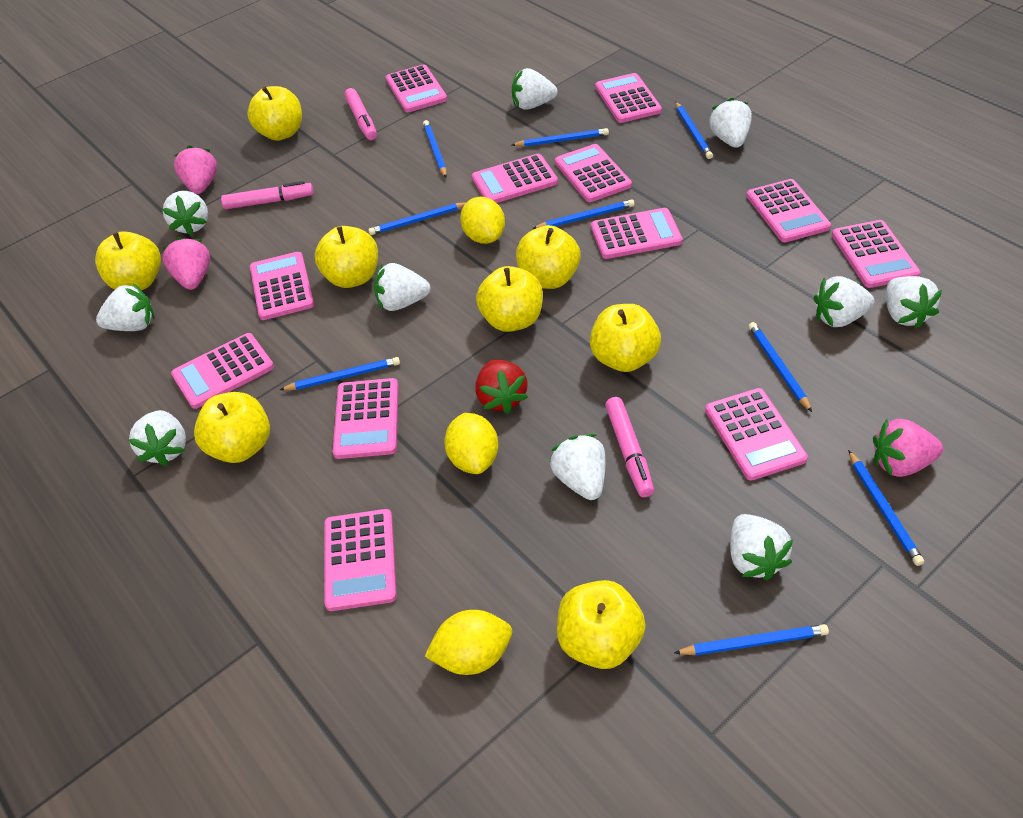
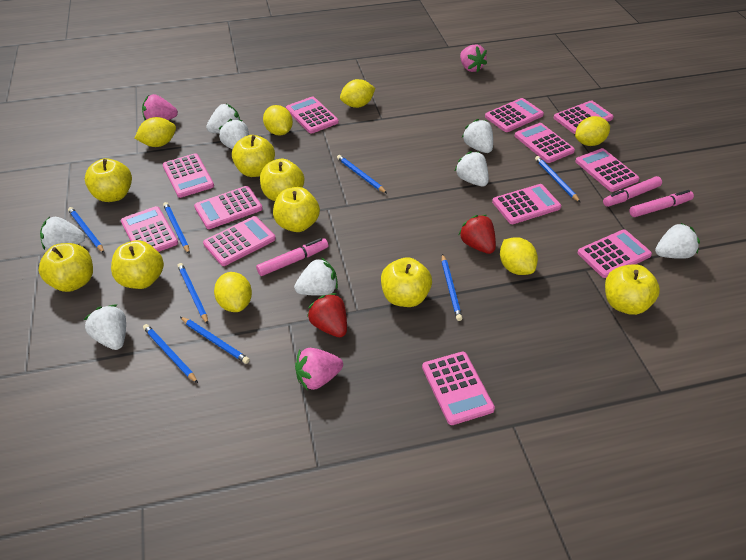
blue pencil: 9 -> 8
red strawberry: 1 -> 2
white strawberry: 10 -> 8
yellow lemon: 3 -> 6

